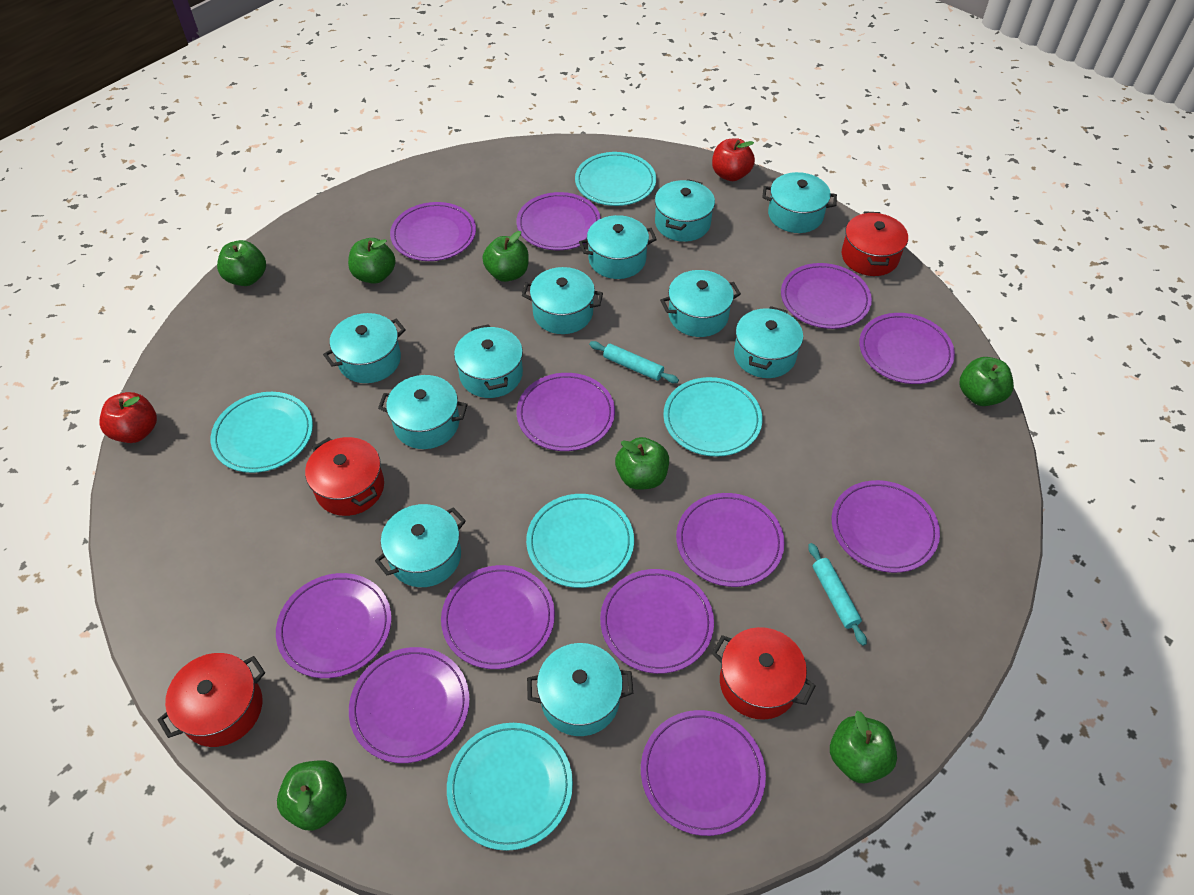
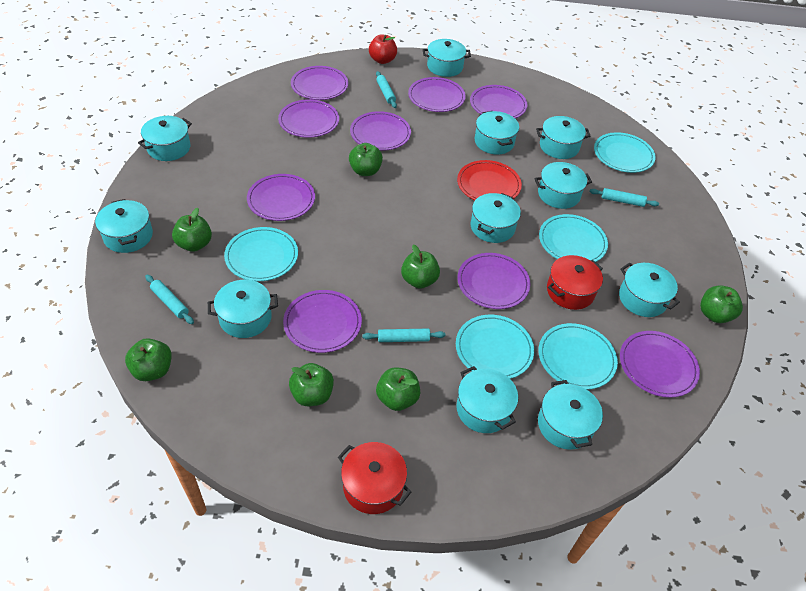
purple plate: 12 -> 9
red apple: 2 -> 1
red plate: 0 -> 1
red pot: 4 -> 2
turquoise rolling pin: 2 -> 4

